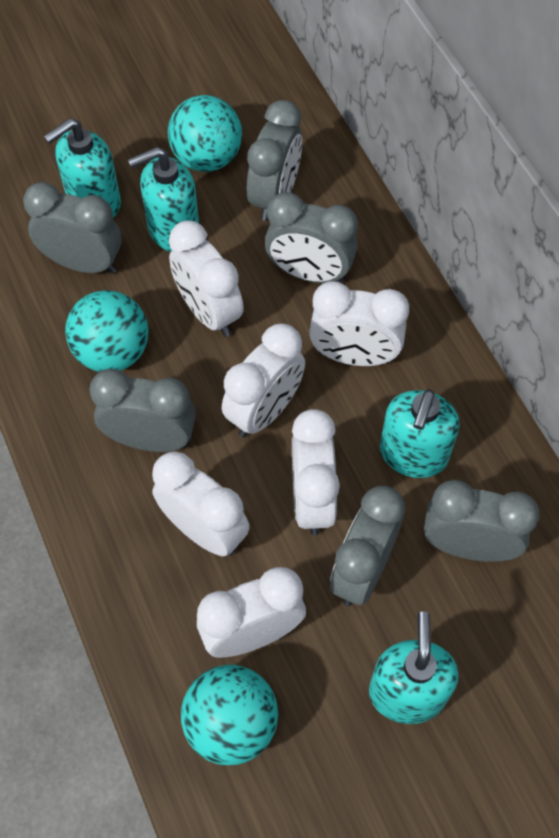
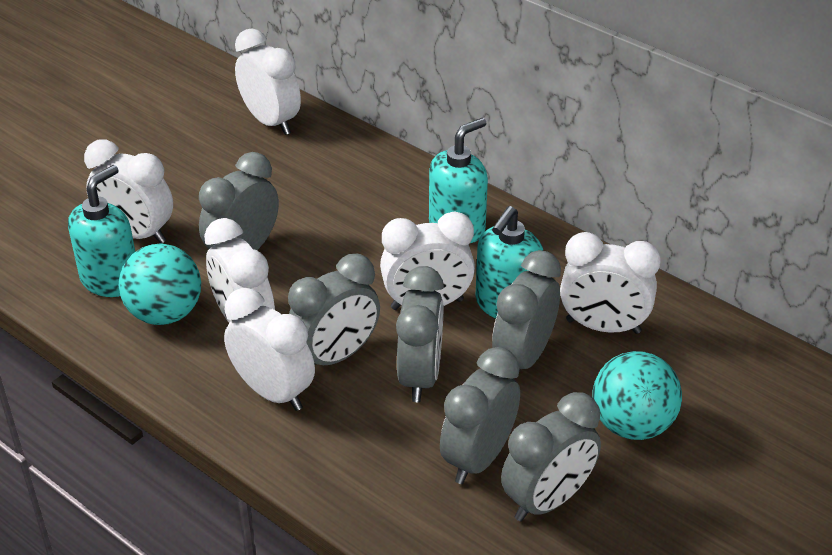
turquoise ball: 3 -> 2
turquoise soap dispenser: 4 -> 3

